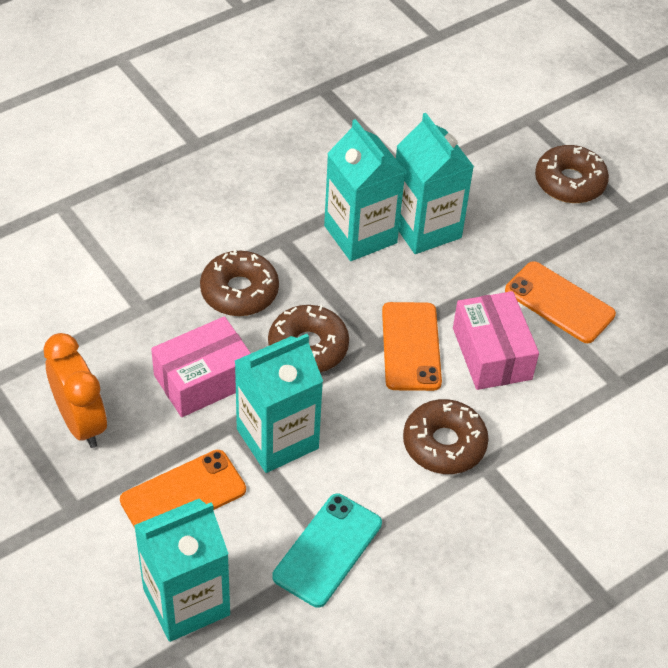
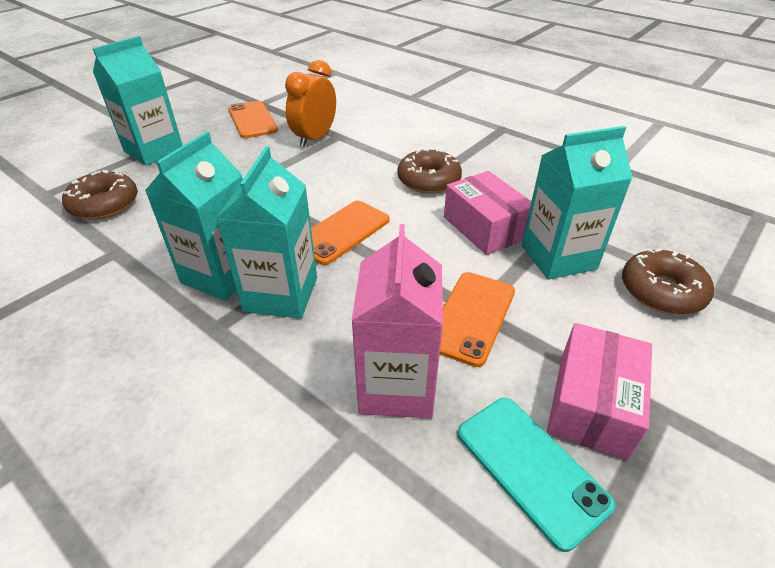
brown donut: 4 -> 3
pink carton: 0 -> 1

